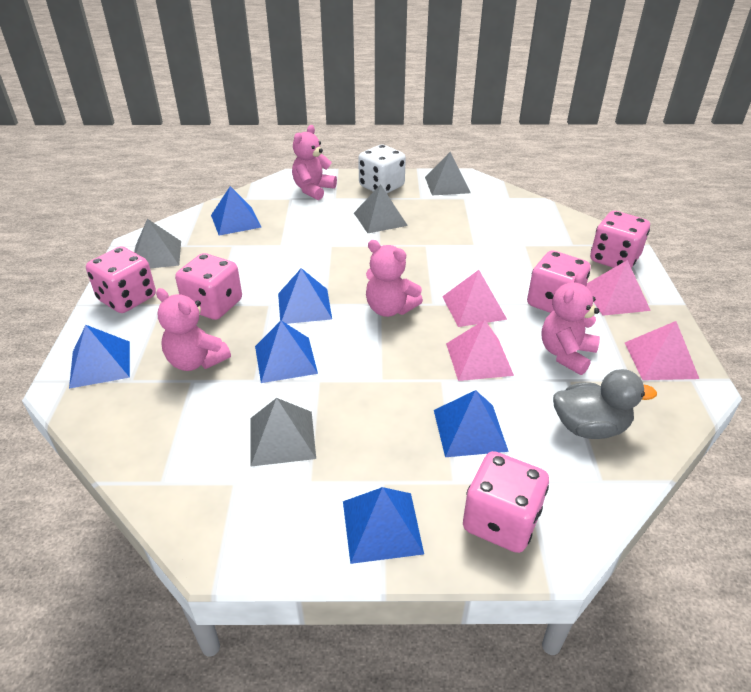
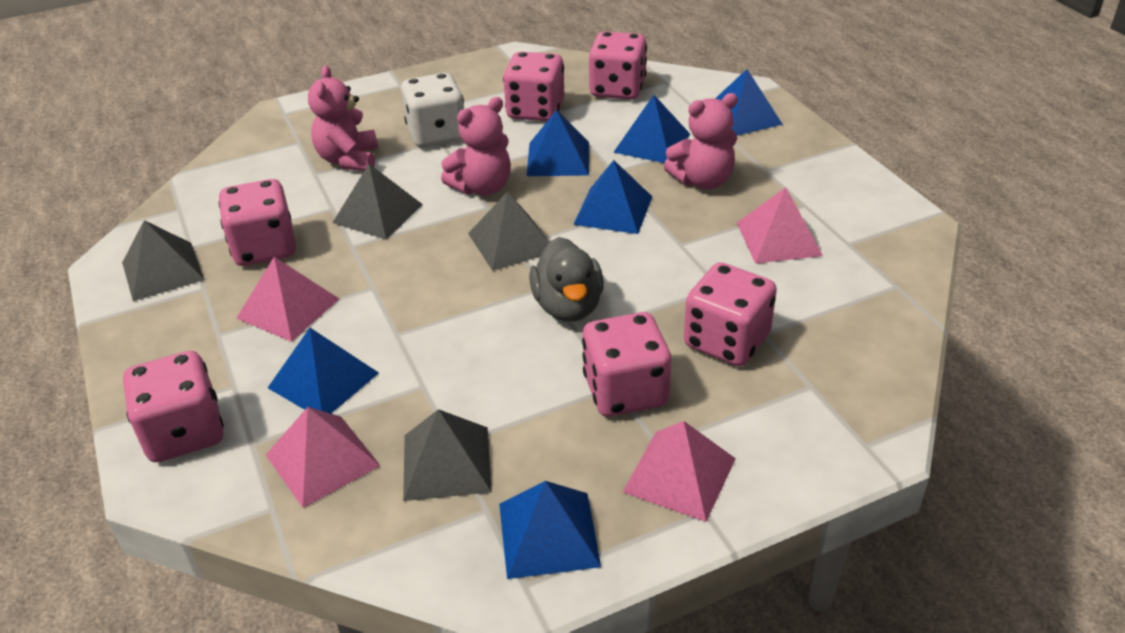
pink dice: 5 -> 6
pink teddy bear: 4 -> 3

